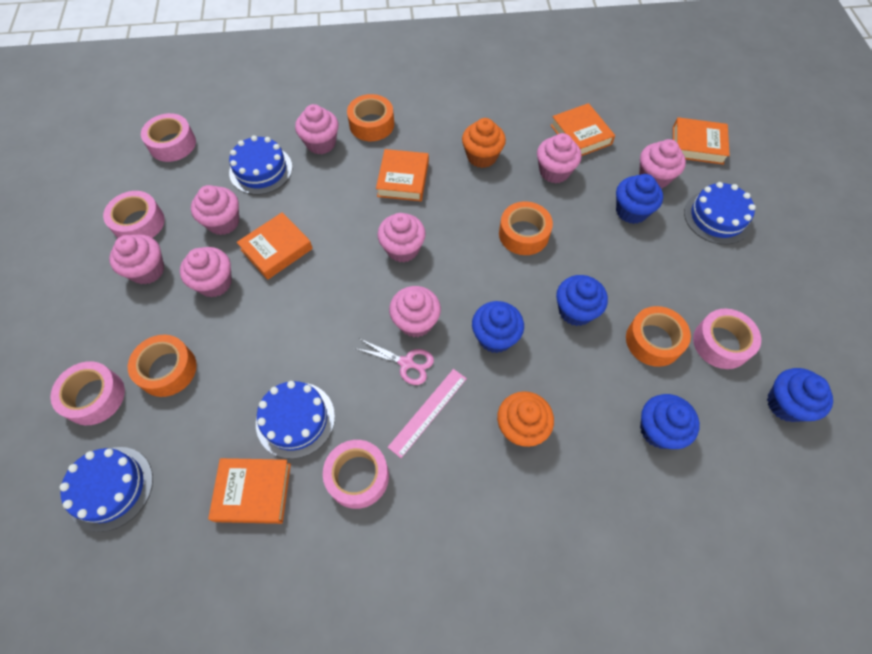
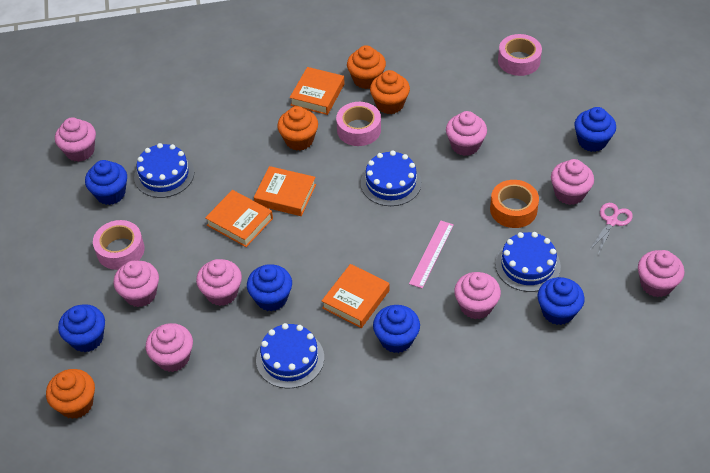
blue cupcake: 5 -> 6
orange book: 5 -> 4
orange cupcake: 2 -> 4
orange tape: 4 -> 1
pink tape: 5 -> 3

